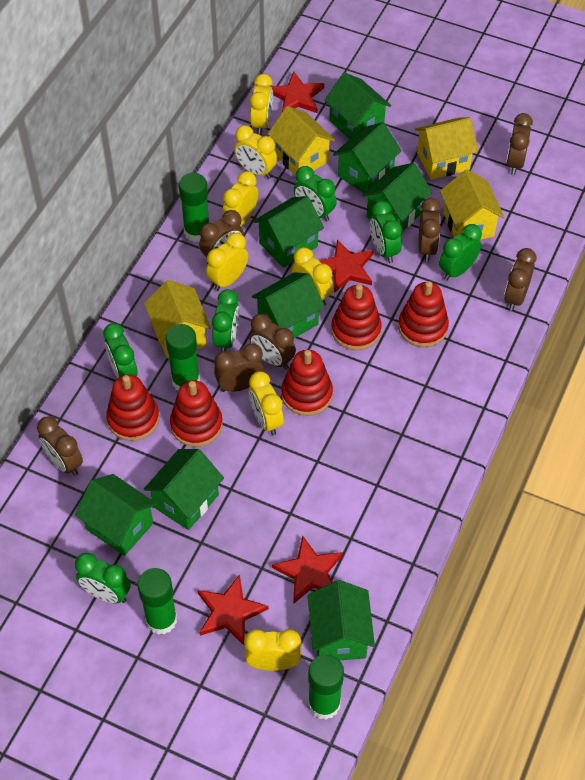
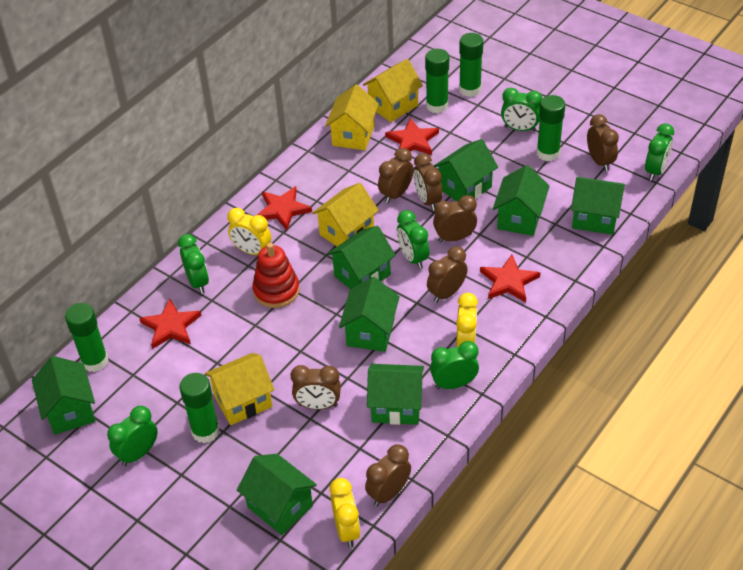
green glue stick: 4 -> 5
red stacking toy: 5 -> 1
yellow clock: 7 -> 3

